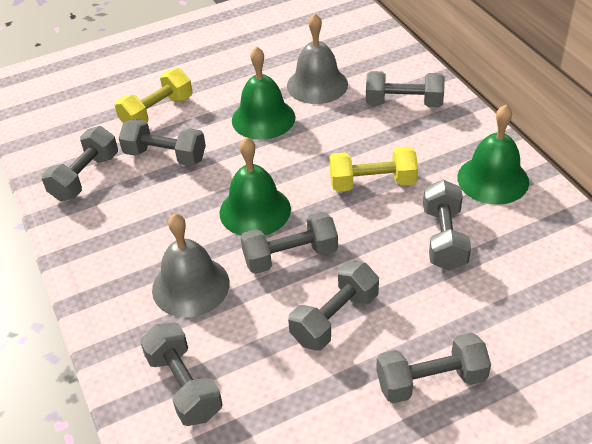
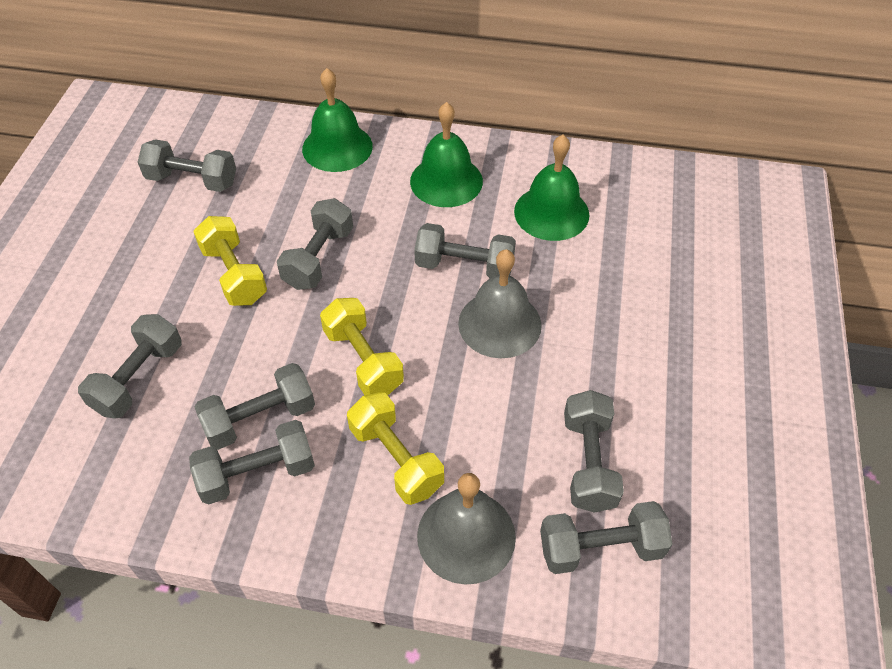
yellow dumbbell: 2 -> 3

